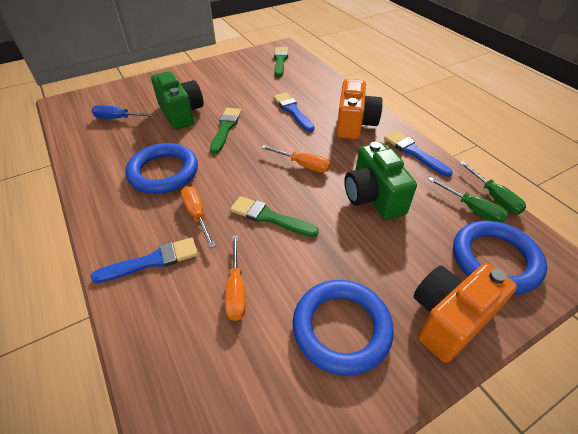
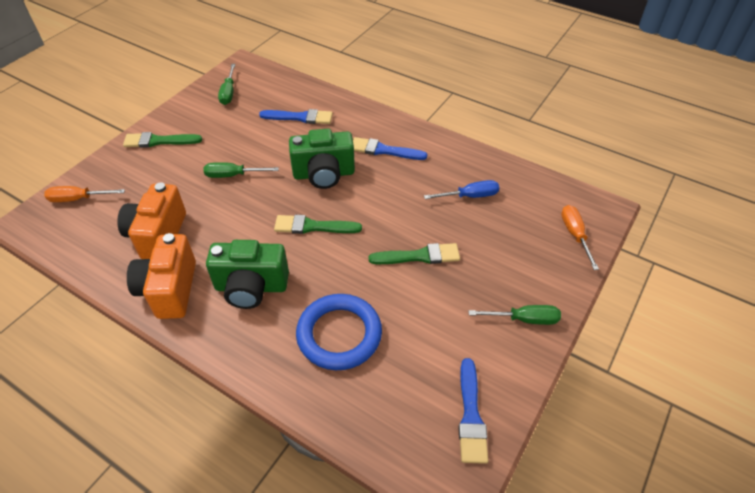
blue ring: 3 -> 1
green screwdriver: 2 -> 3
orange screwdriver: 3 -> 2

